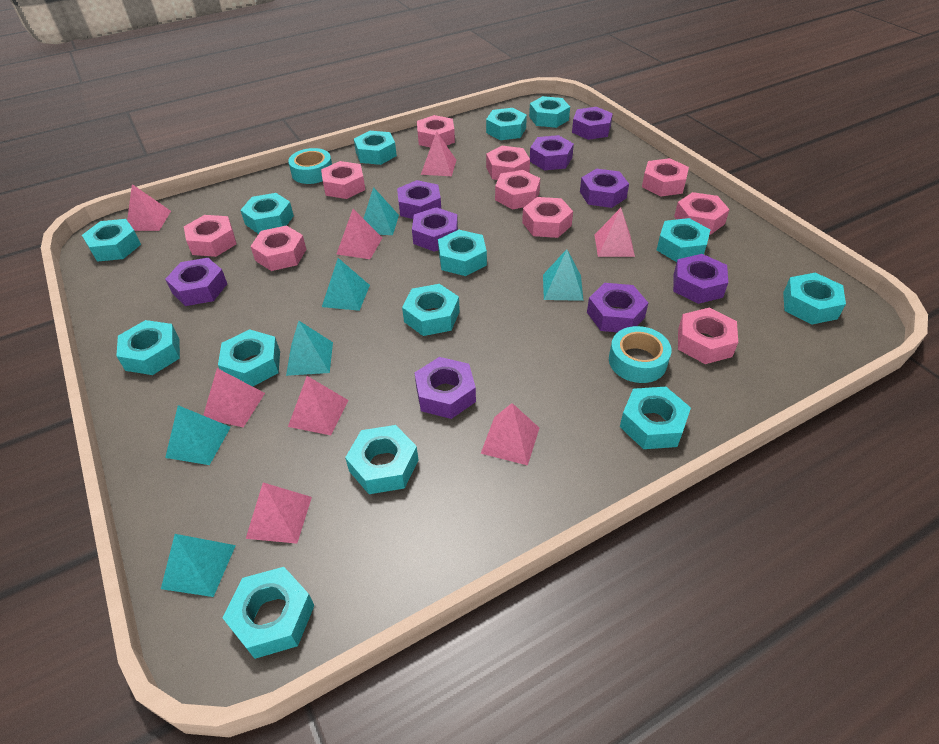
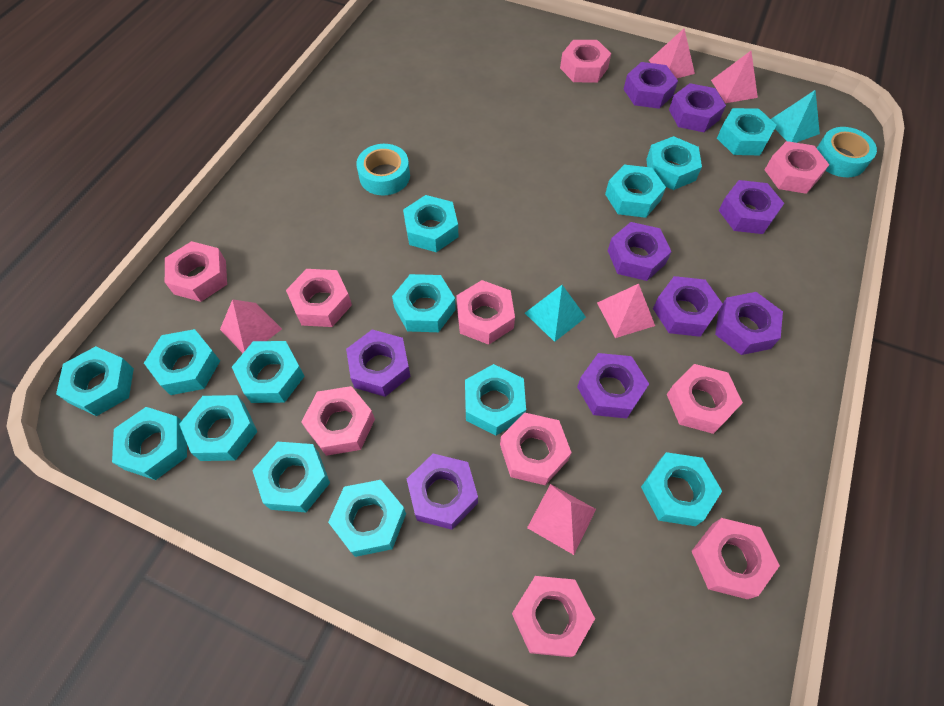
pink pyramid: 8 -> 5
turquoise pyramid: 6 -> 2

